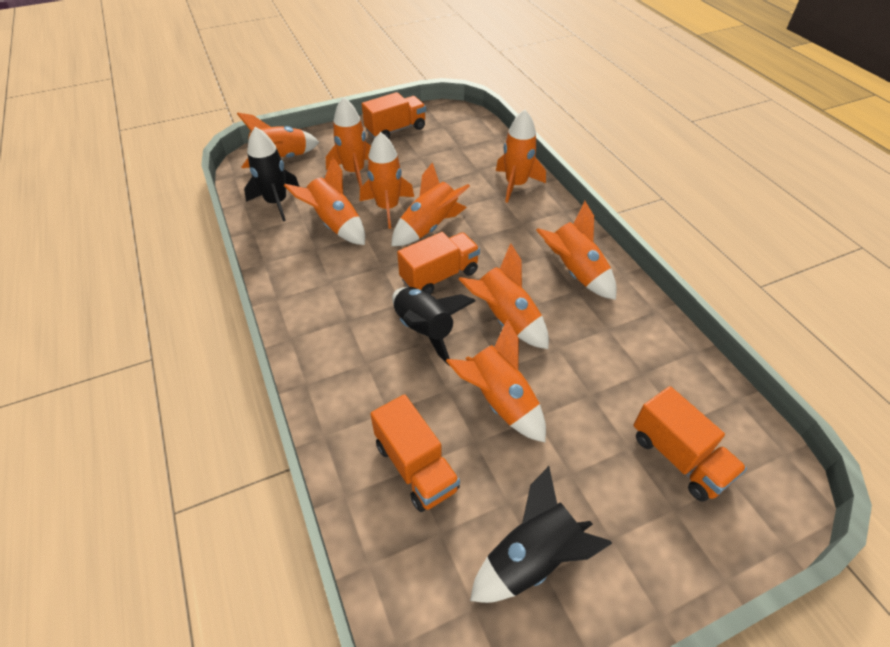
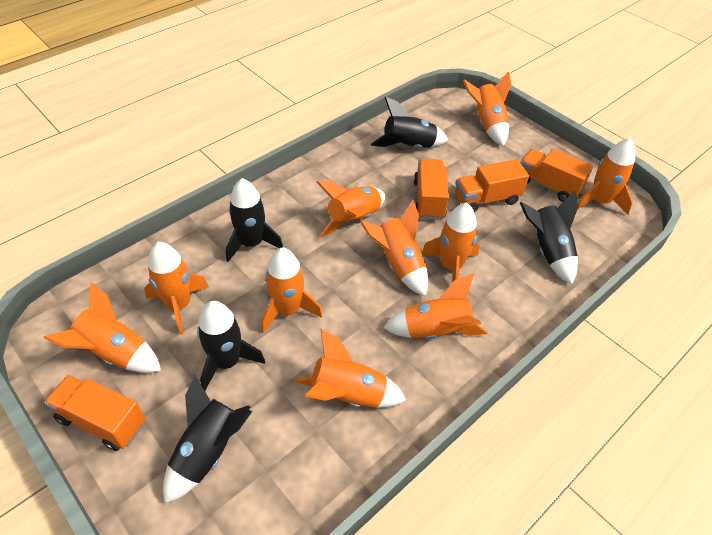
black rocket: 3 -> 5
orange rocket: 9 -> 10

